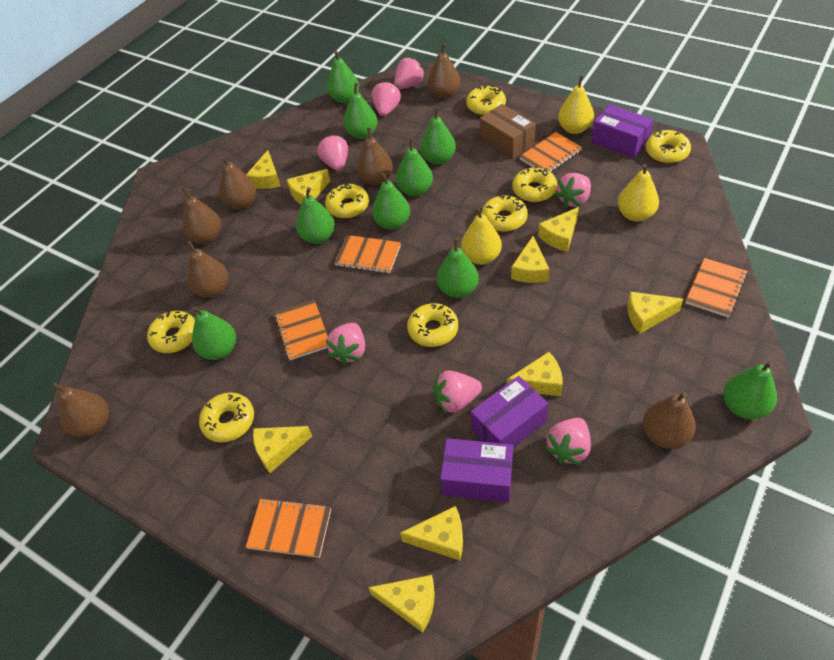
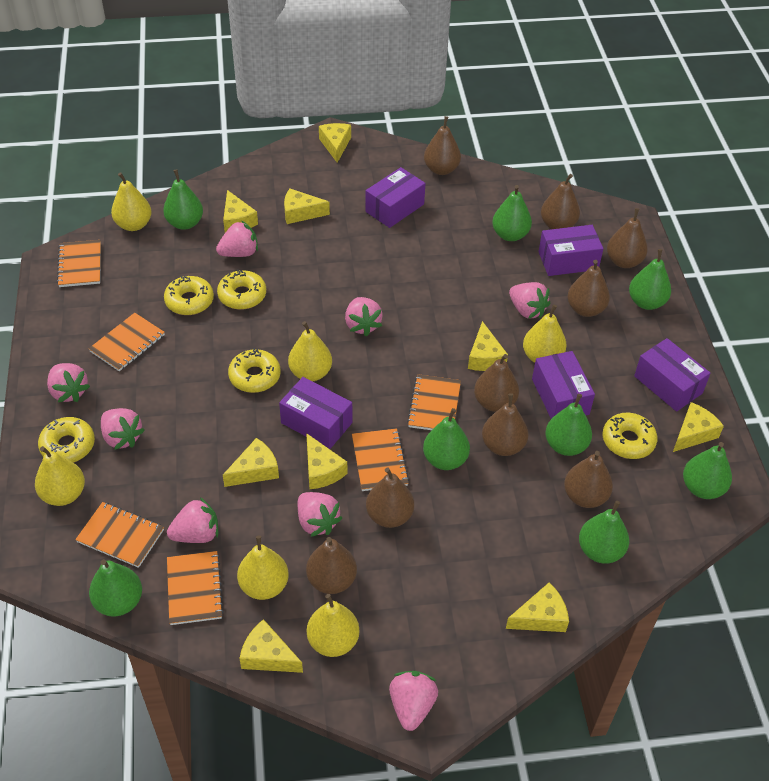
brown box: 1 -> 0
brown pear: 7 -> 9
green pear: 9 -> 8
orange notebook: 5 -> 6
pink strawberry: 7 -> 8
purple box: 3 -> 5
yellow donut: 8 -> 5
yellow pear: 3 -> 6

